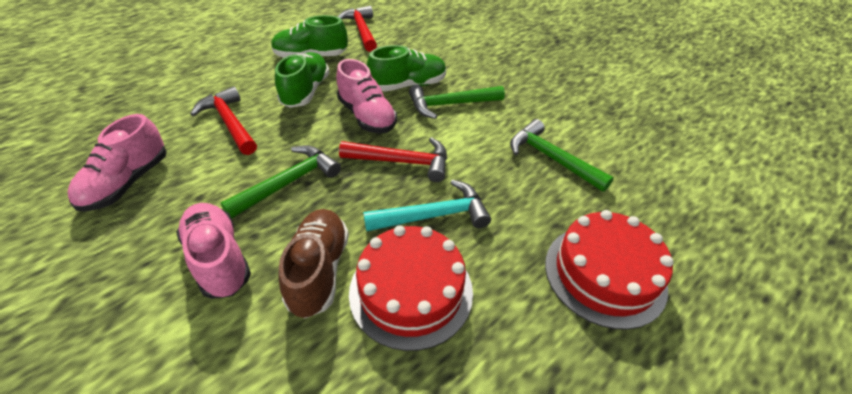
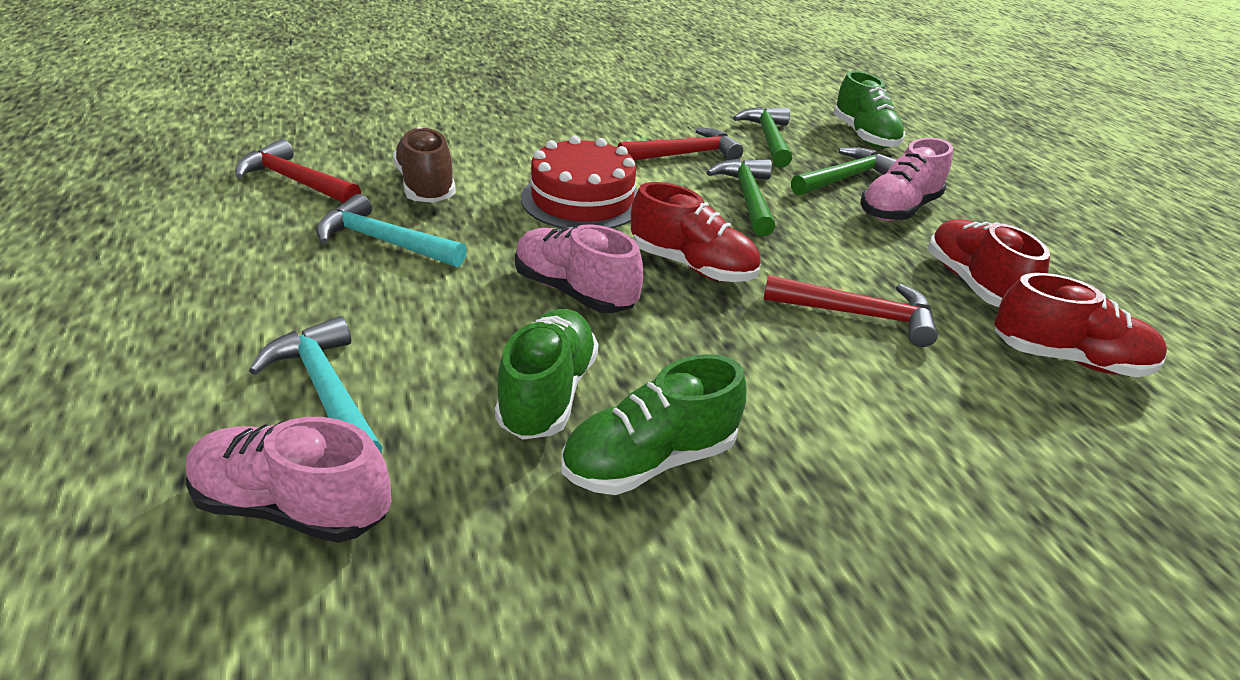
red cake: 2 -> 1
red shoe: 0 -> 3
turquoise hammer: 1 -> 2

